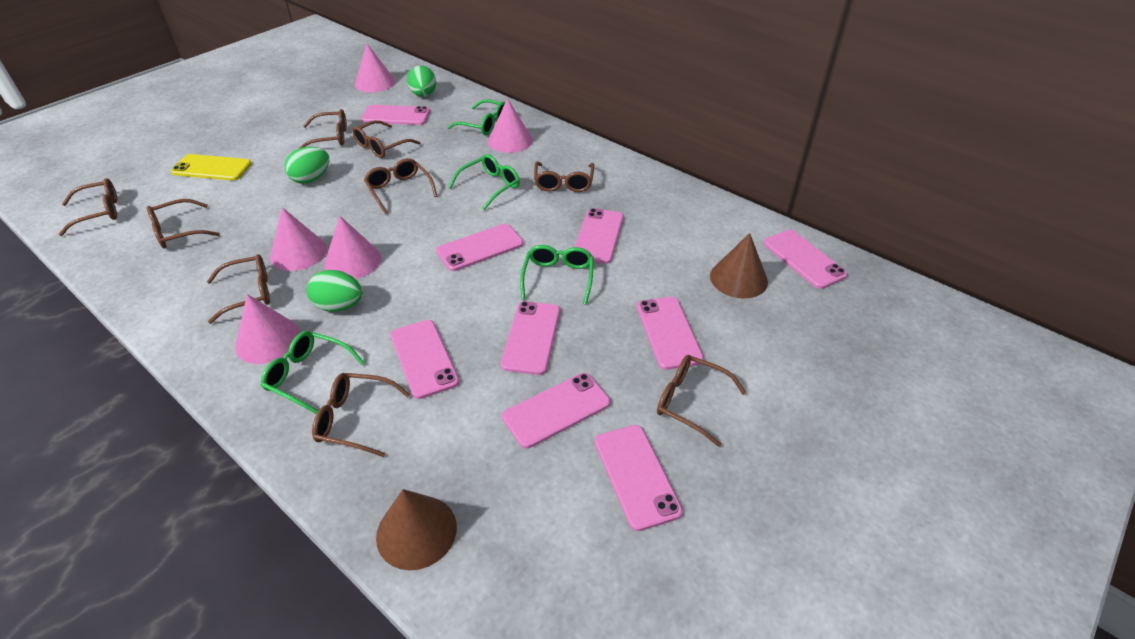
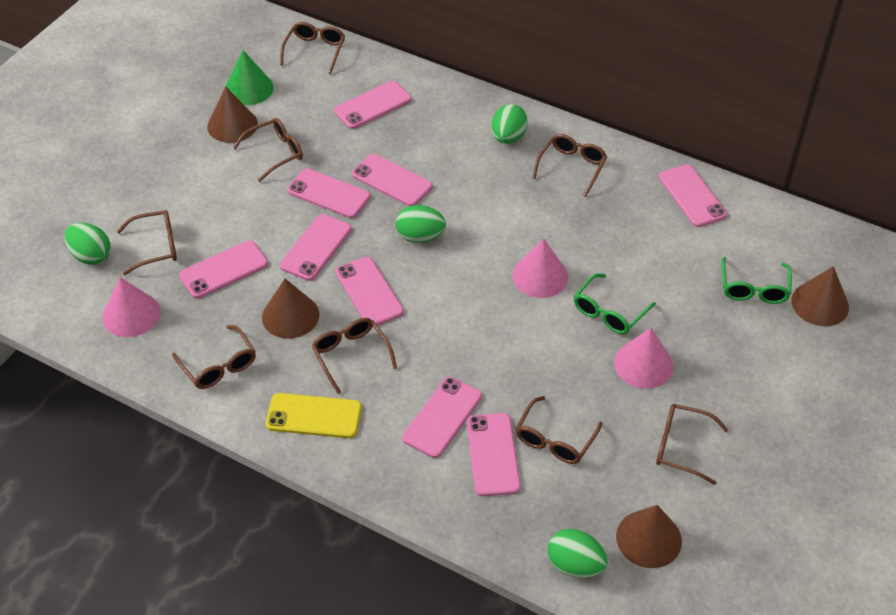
brown cone: 2 -> 4
brown glasses: 9 -> 8
green cone: 0 -> 1
green egg: 3 -> 4
green glasses: 4 -> 2
pink cone: 5 -> 3

